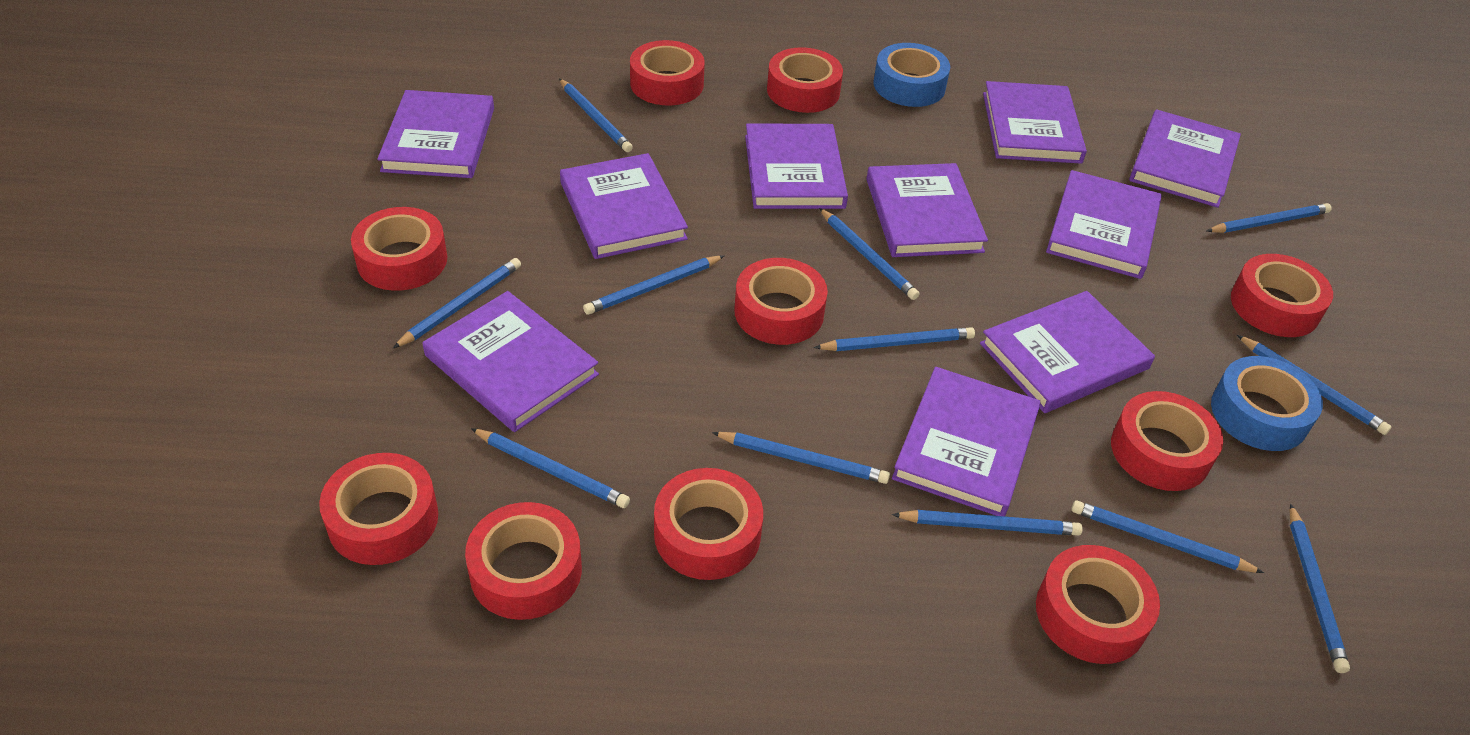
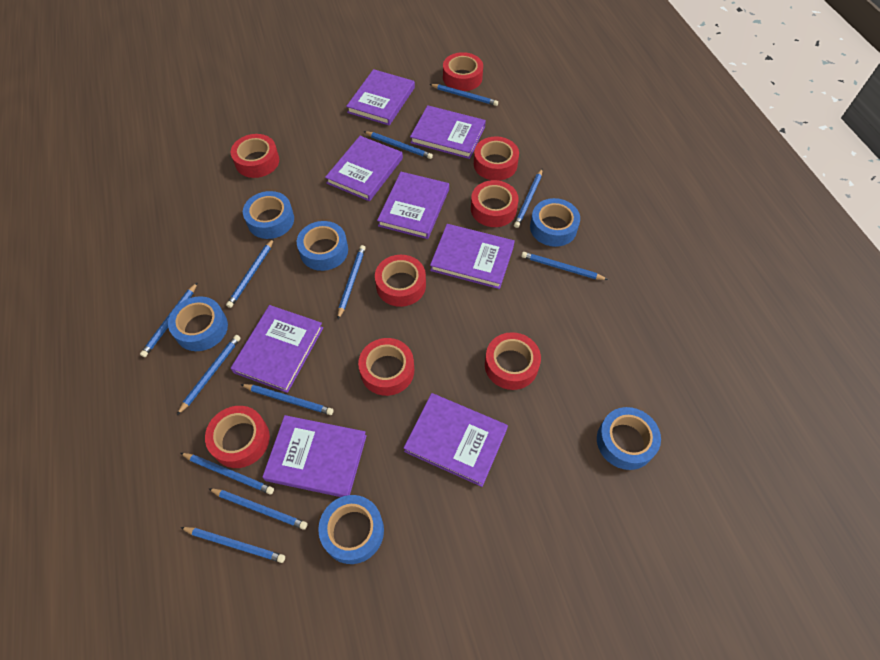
blue tape: 2 -> 6
purple book: 10 -> 8
red tape: 10 -> 8

